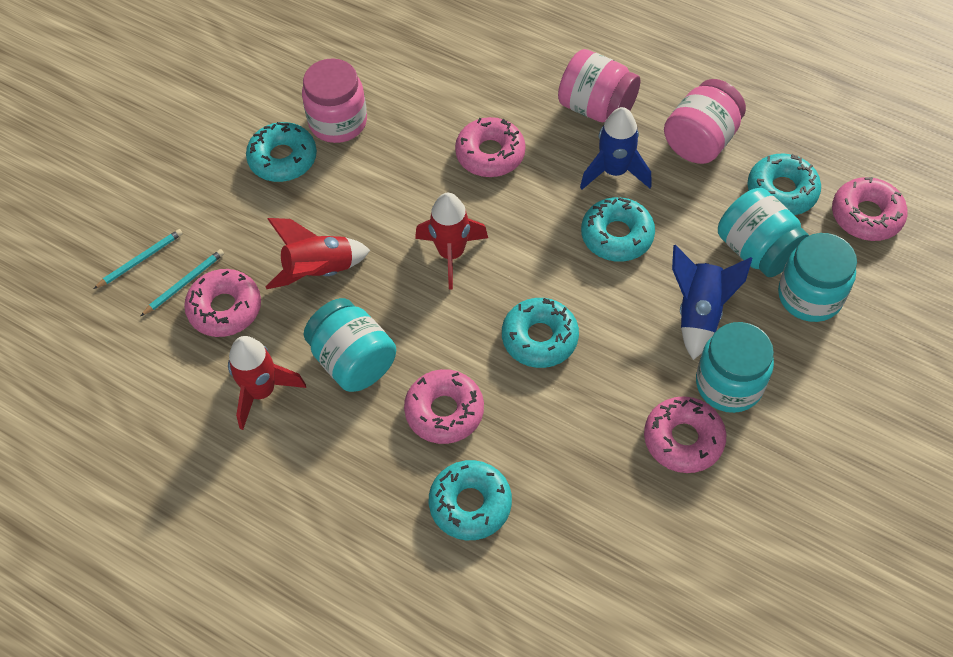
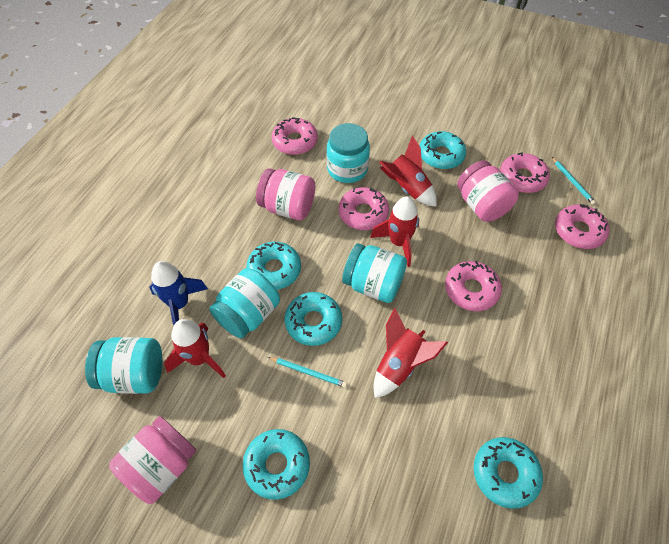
blue rocket: 2 -> 1
red rocket: 3 -> 4

